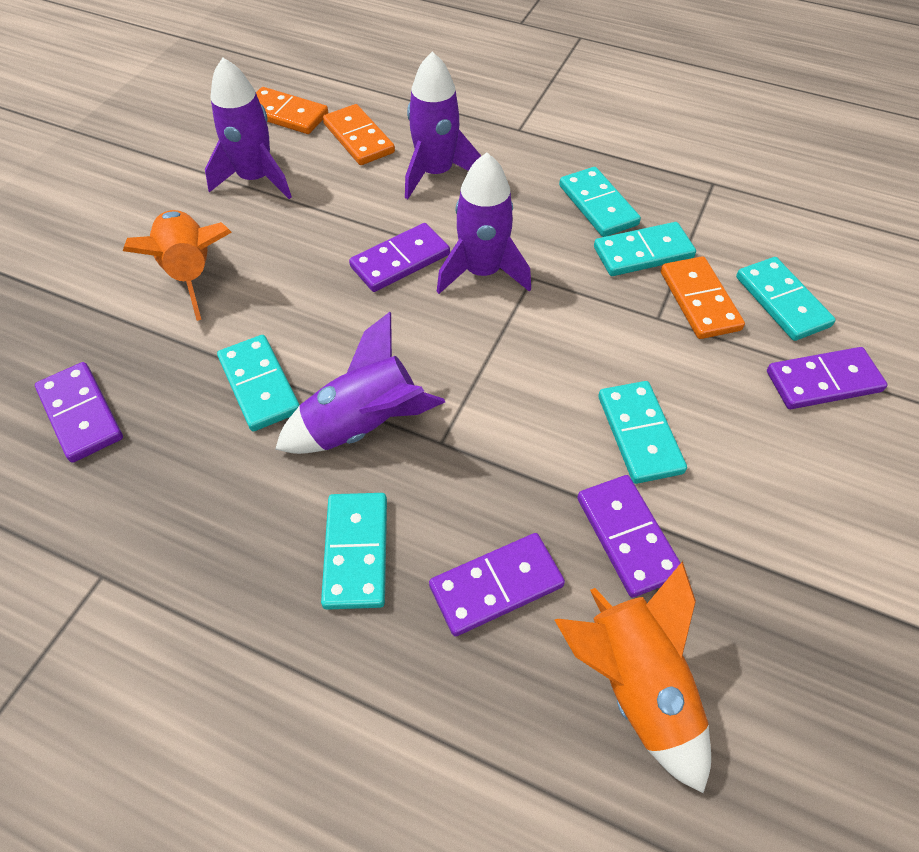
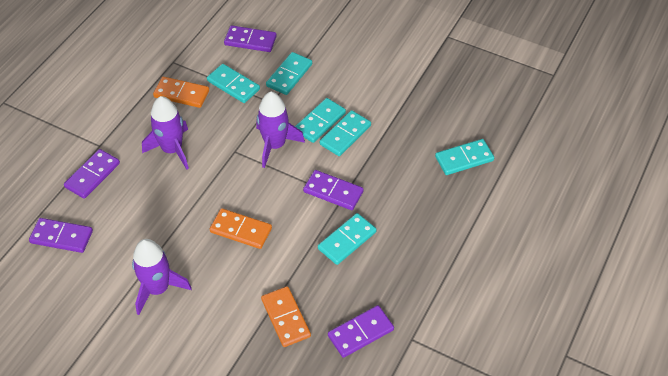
orange rocket: 2 -> 0
purple rocket: 4 -> 3

